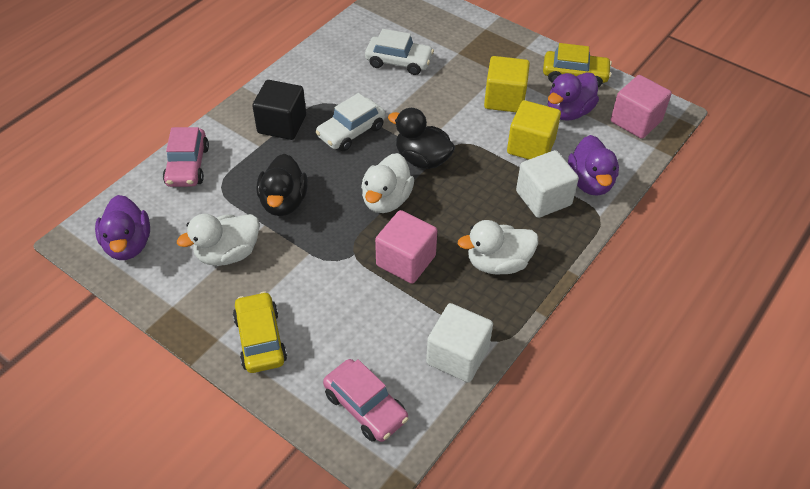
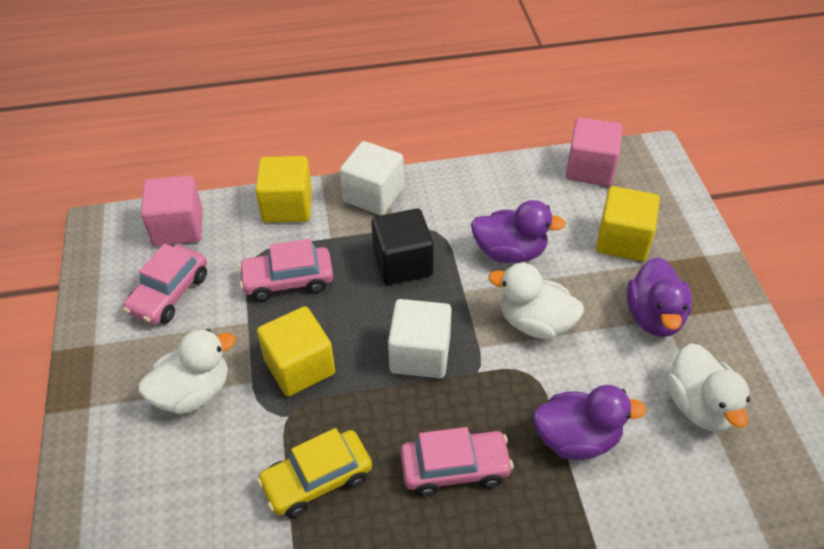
black duck: 2 -> 0
pink car: 2 -> 3
white car: 2 -> 0
yellow car: 2 -> 1
yellow cube: 2 -> 3

